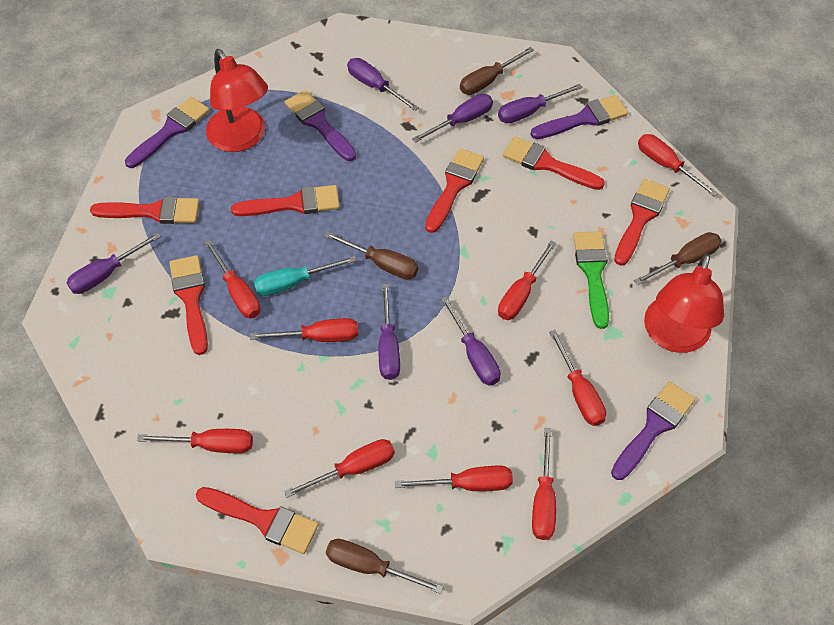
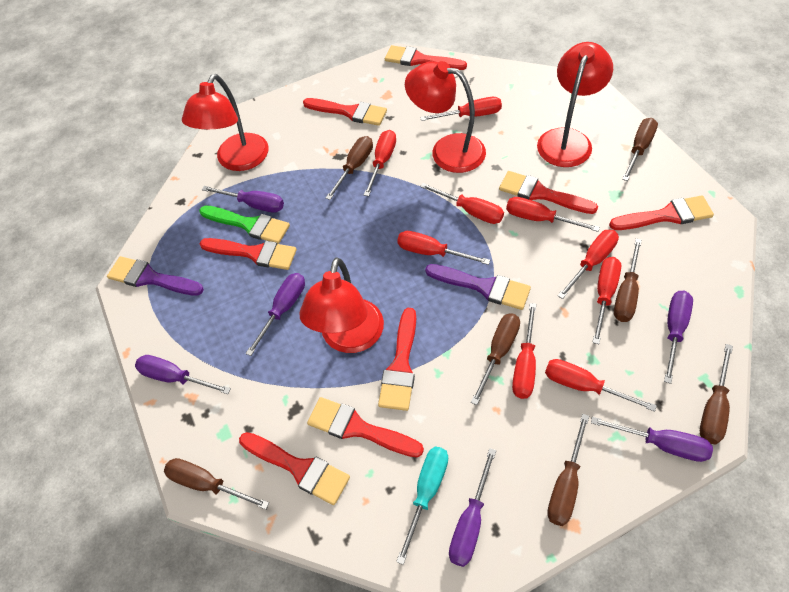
brown screwdriver: 4 -> 7
purple brush: 4 -> 2
red brush: 7 -> 8
red lamp: 2 -> 4

